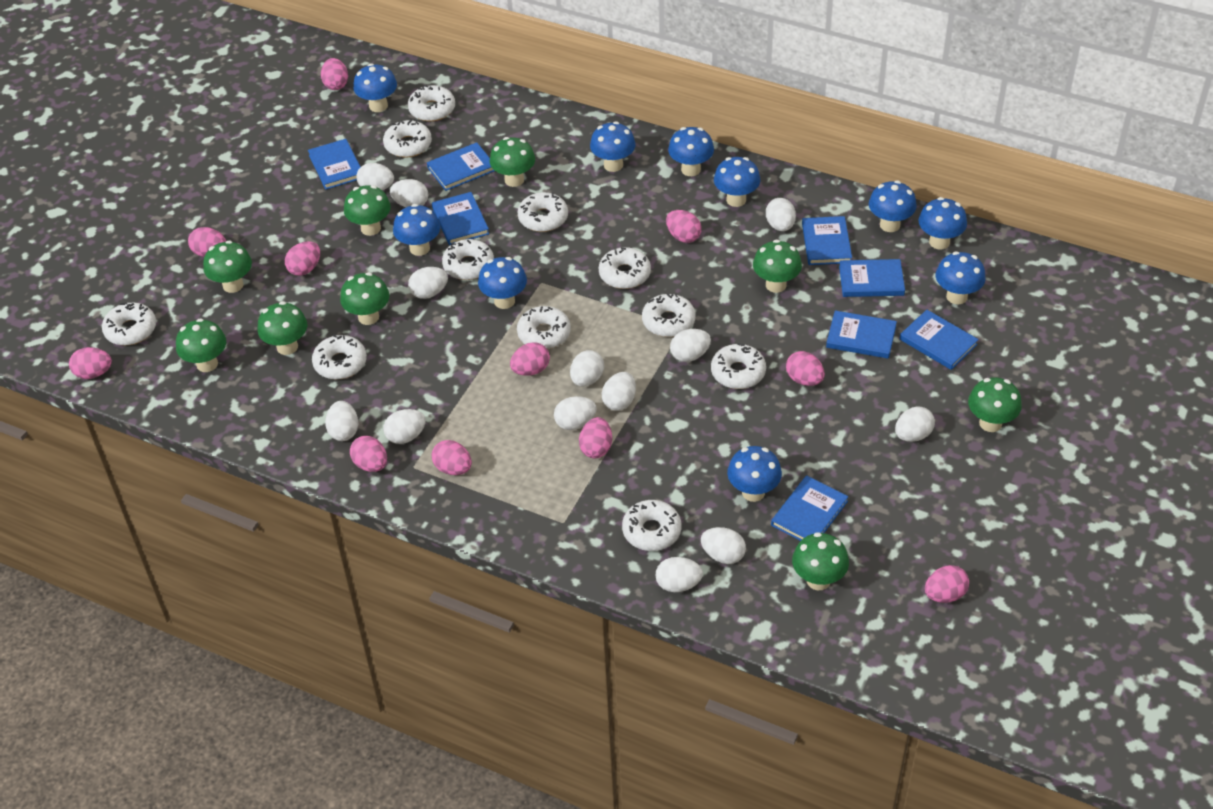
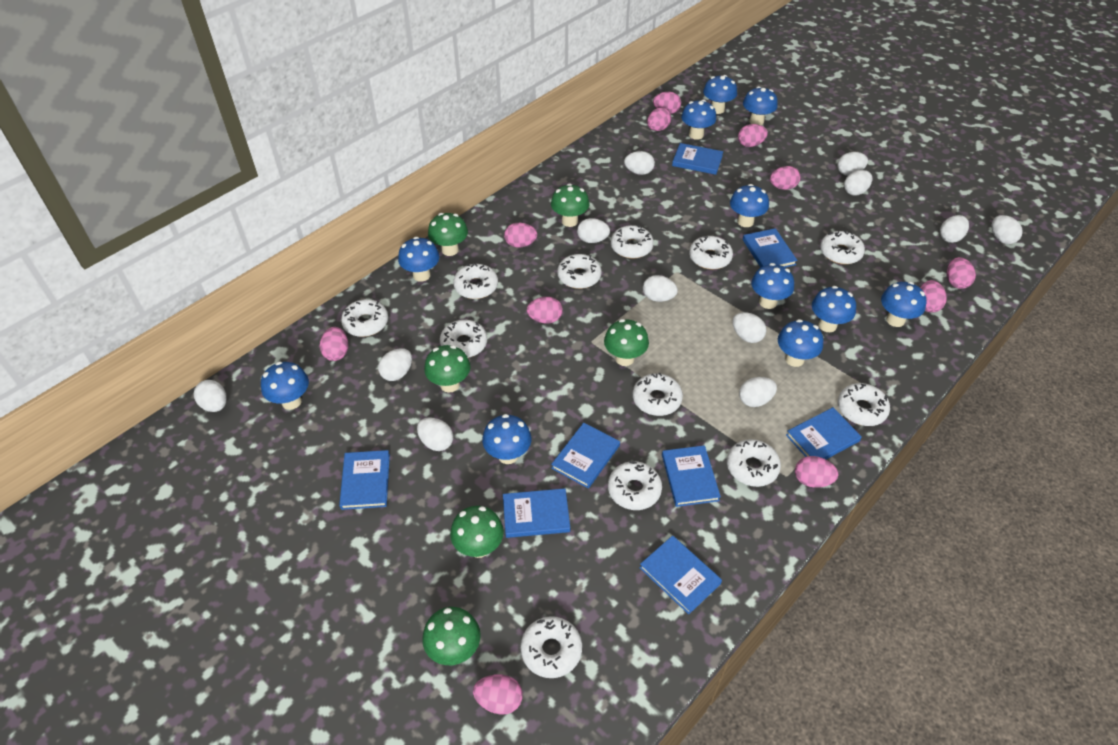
blue mushroom: 10 -> 11
green mushroom: 9 -> 6
white donut: 11 -> 12
white egg: 13 -> 12

